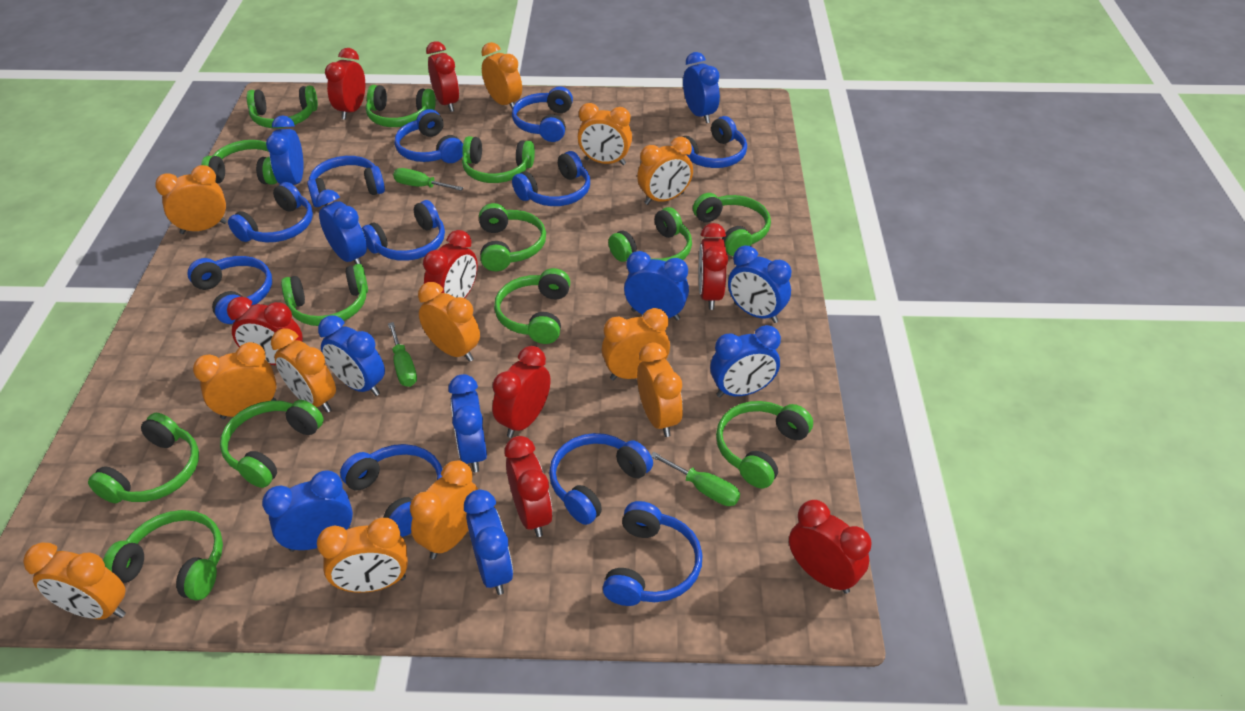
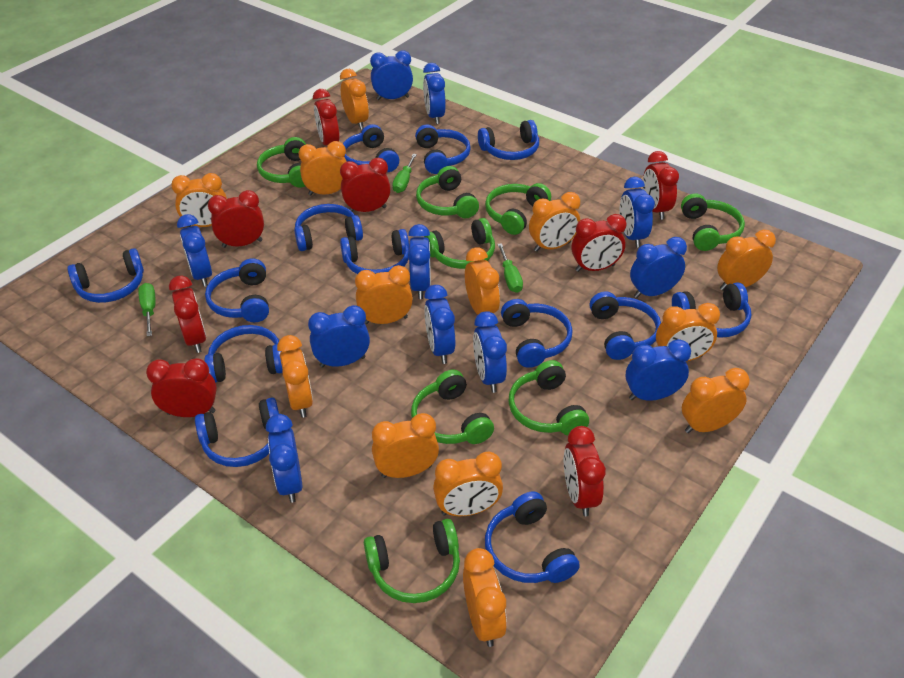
blue clock: 10 -> 11
blue headphones: 11 -> 13
green headphones: 13 -> 8
orange clock: 12 -> 13

